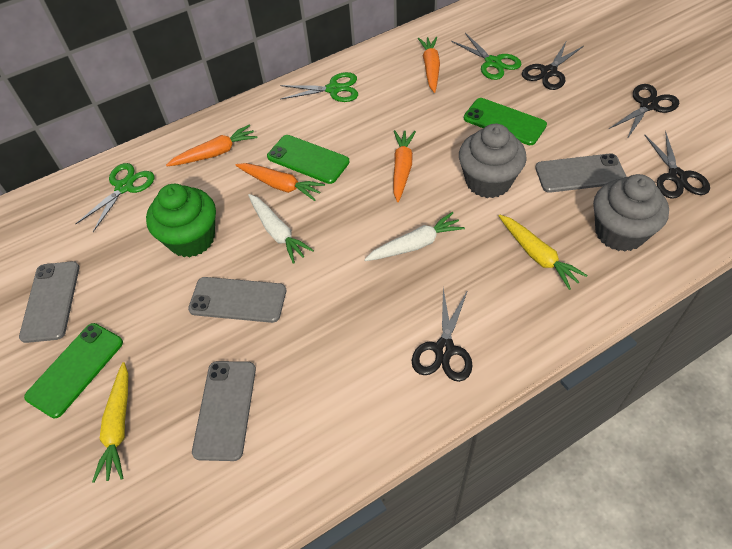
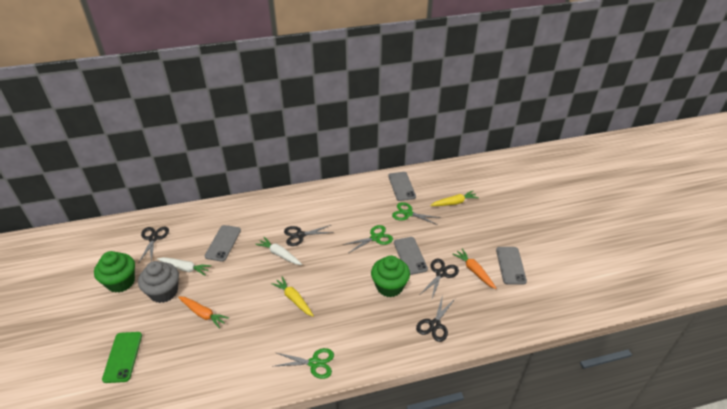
green cupcake: 1 -> 2
green phone: 3 -> 1
grey cupcake: 2 -> 1
orange carrot: 4 -> 2

